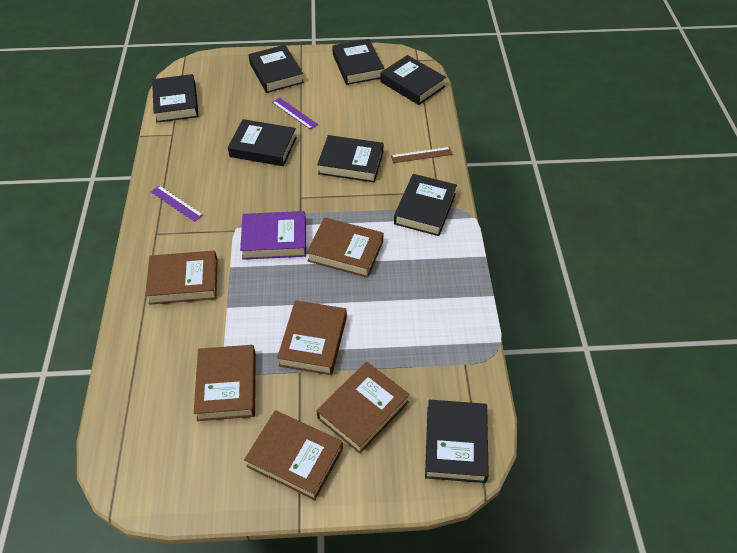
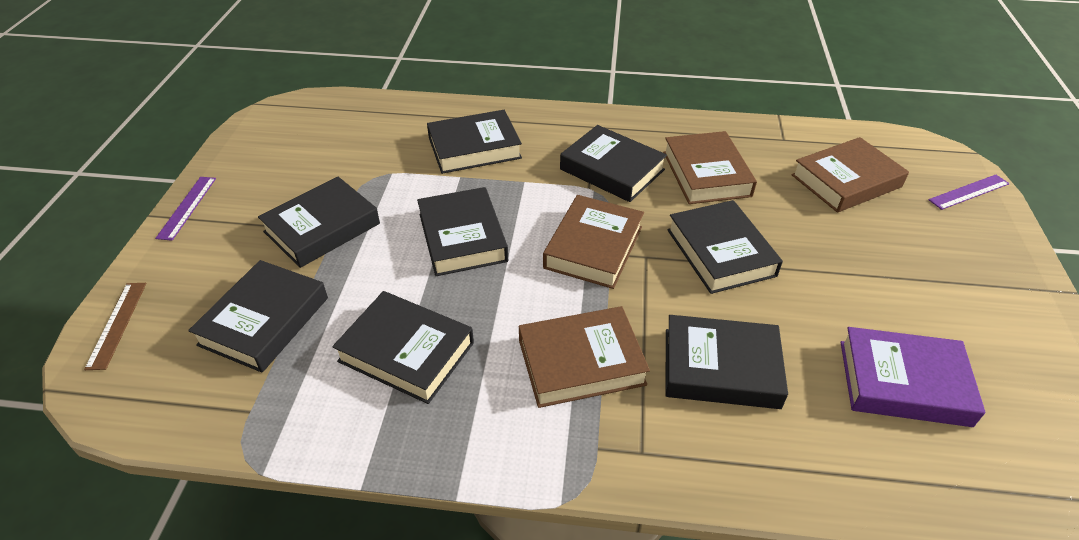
brown book: 6 -> 4

